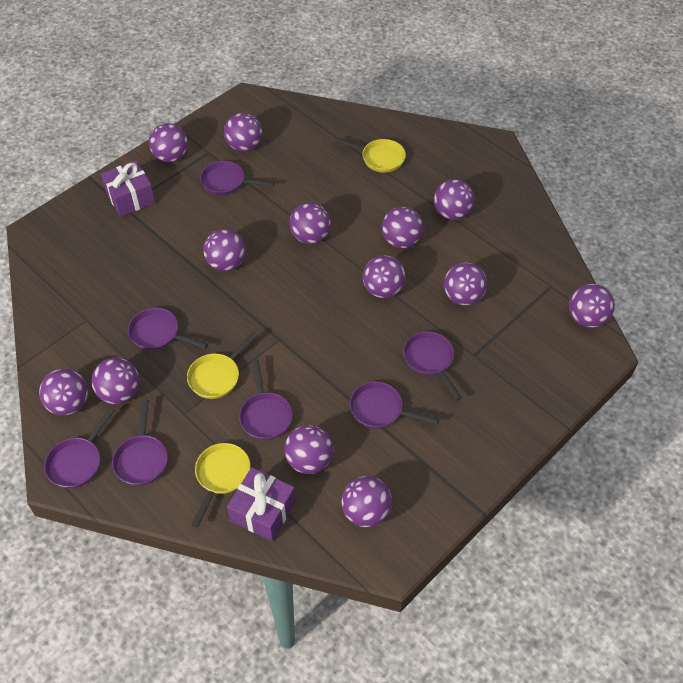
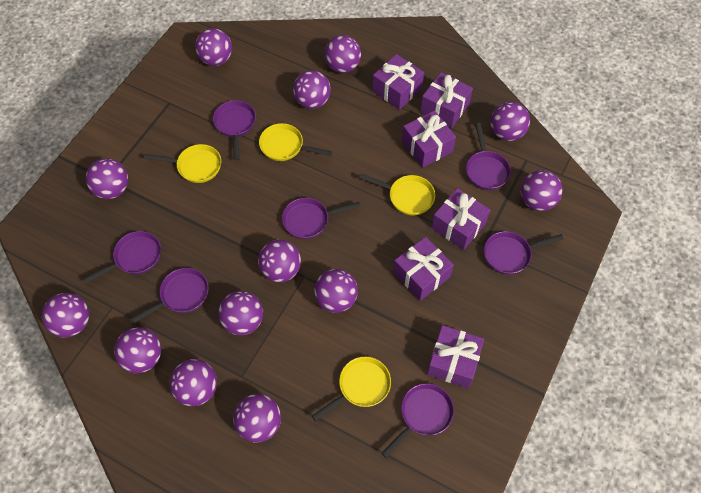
purple gift: 2 -> 6
yellow pan: 3 -> 4

